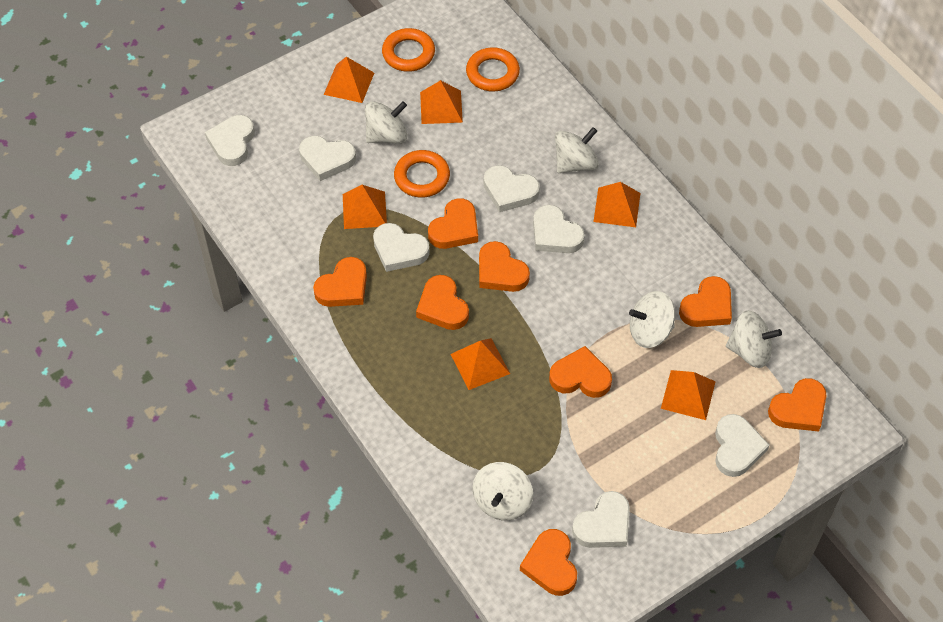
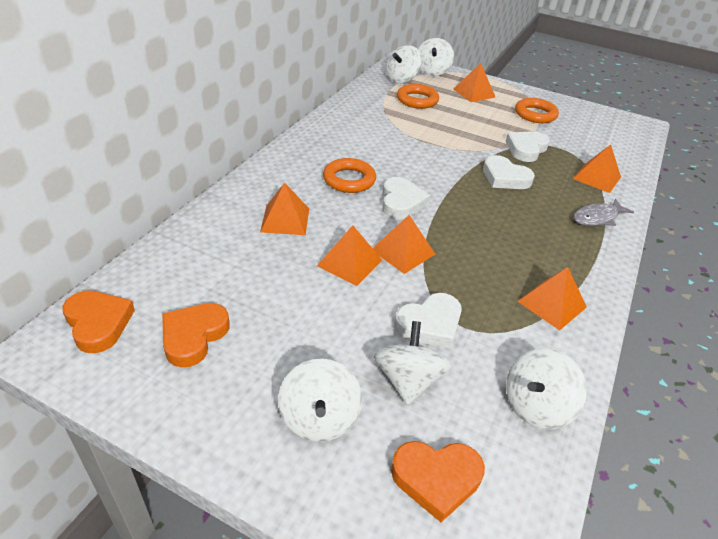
grey fish: 0 -> 1
orange heart: 8 -> 3
white heart: 7 -> 4

